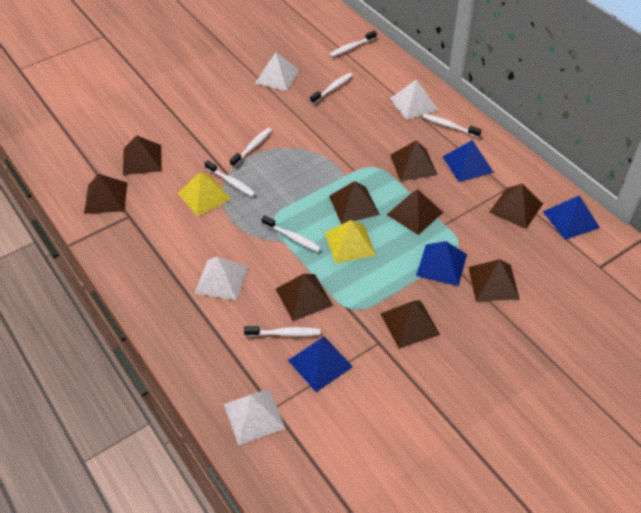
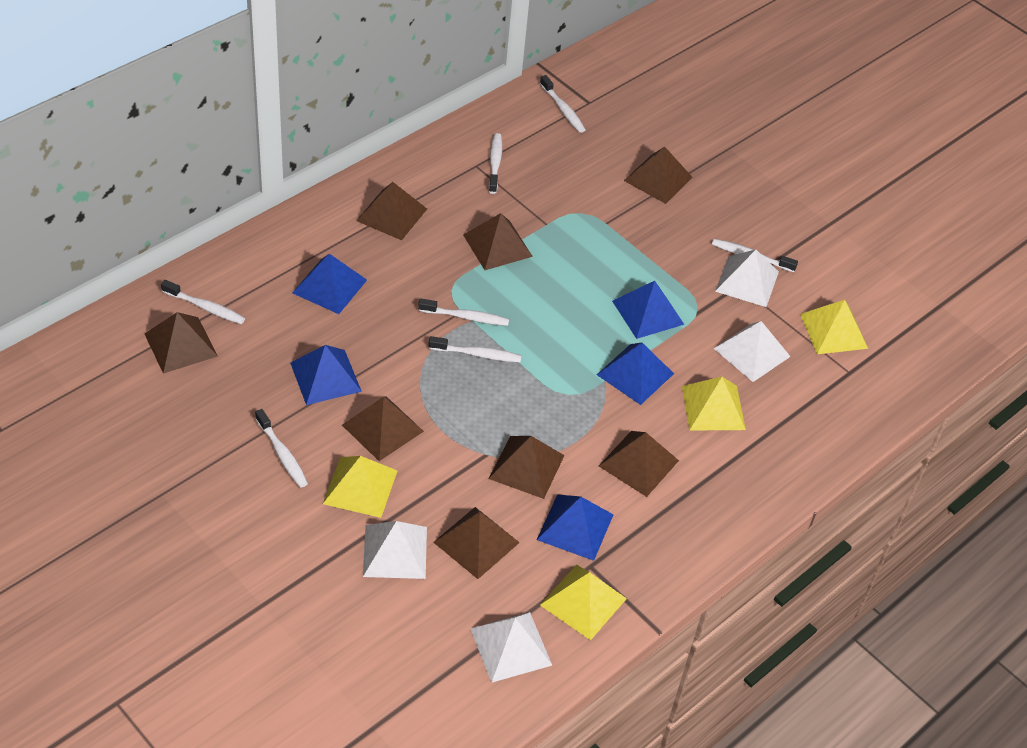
blue pyramid: 4 -> 5
brown pyramid: 9 -> 8
yellow pyramid: 2 -> 4

